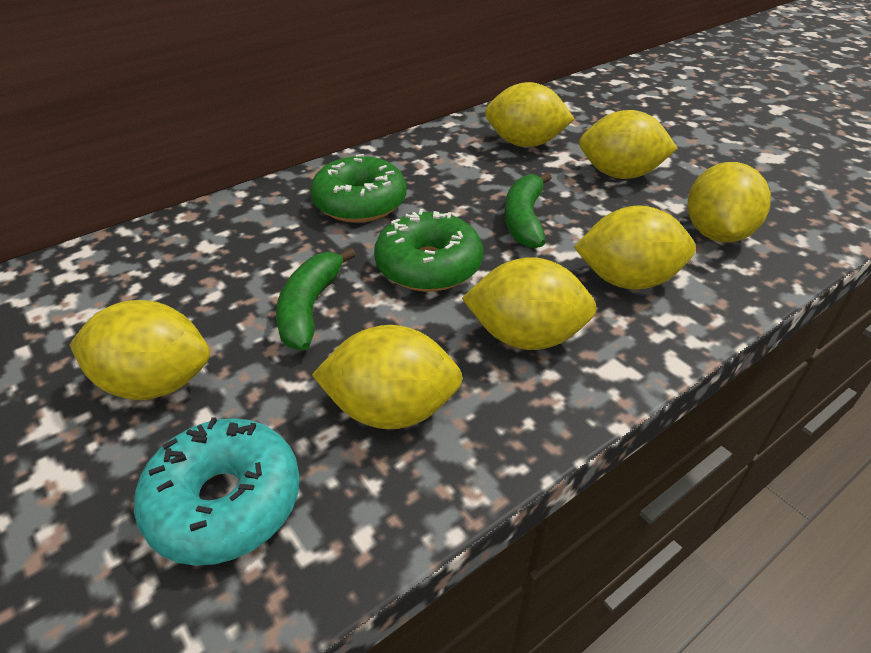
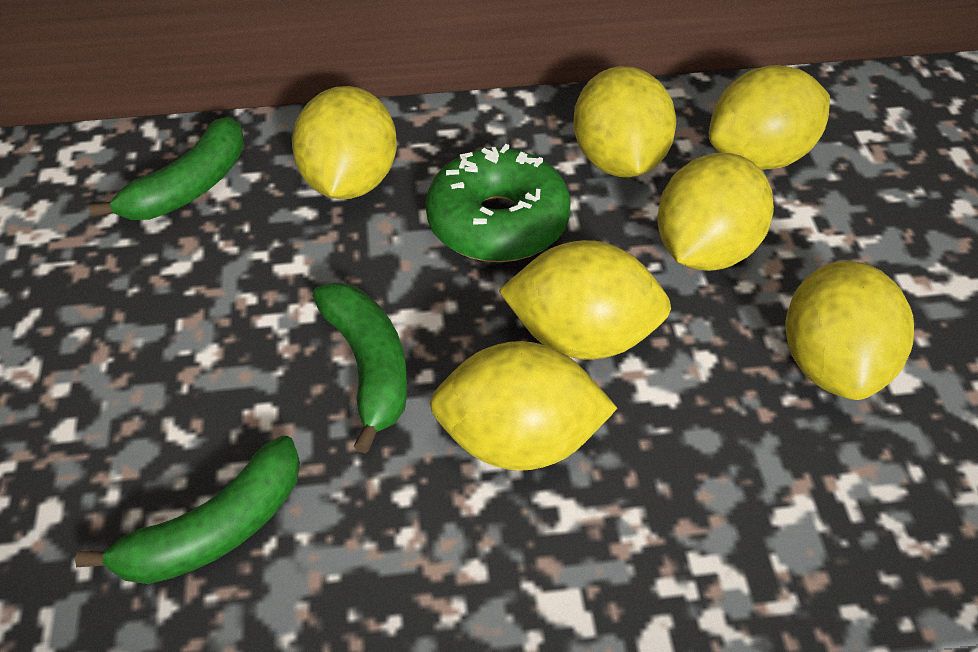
green banana: 2 -> 3
green donut: 2 -> 1
turquoise donut: 1 -> 0

